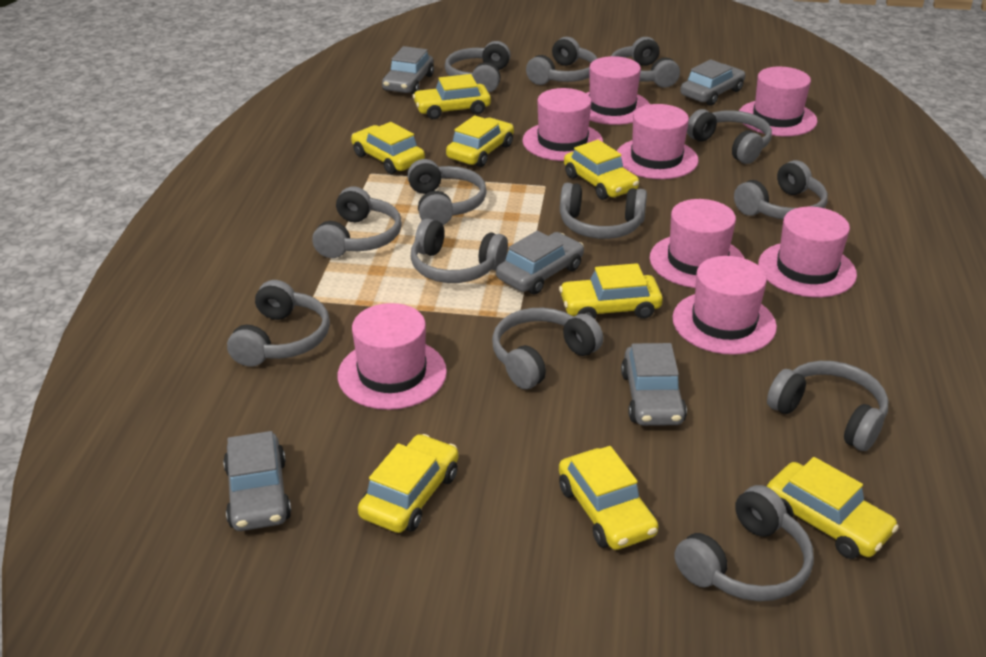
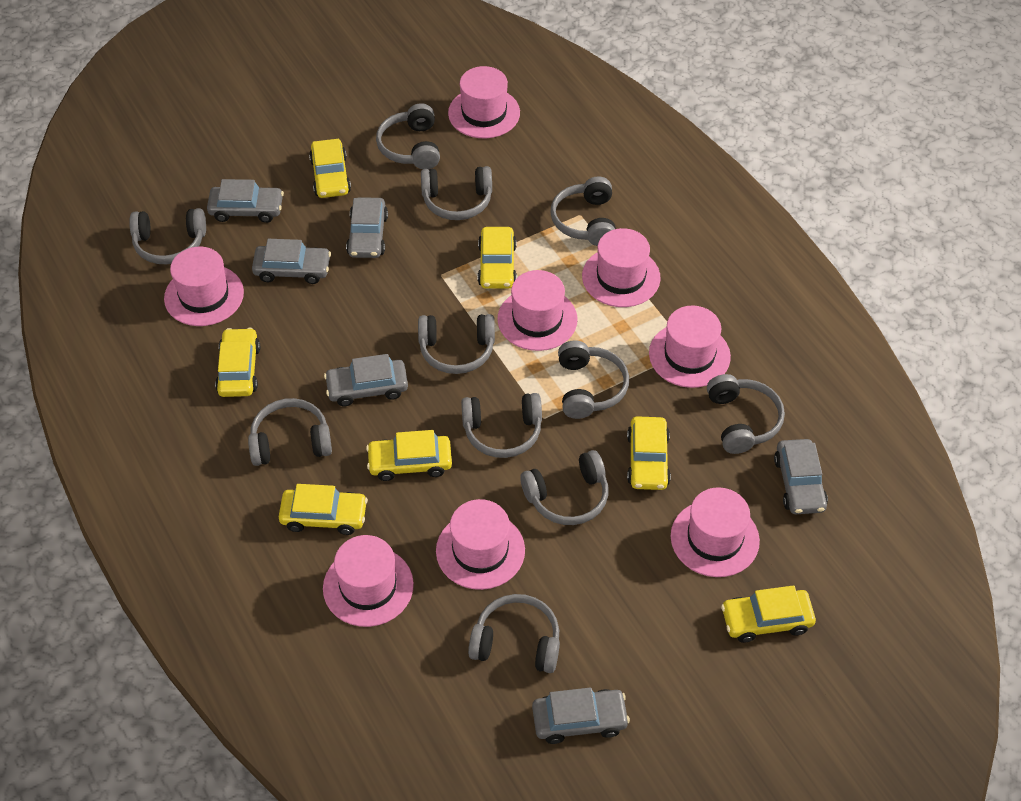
grey car: 5 -> 6
grey headphones: 13 -> 11
yellow car: 8 -> 7

